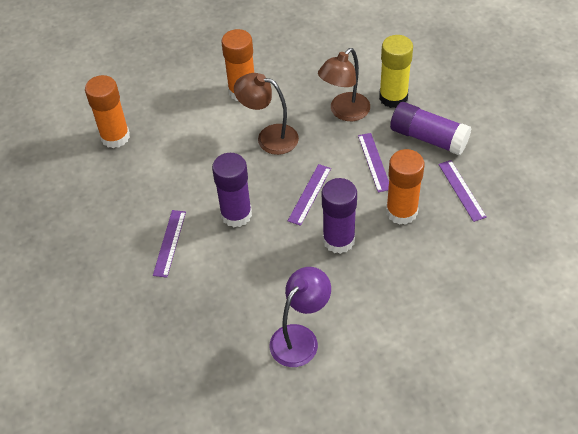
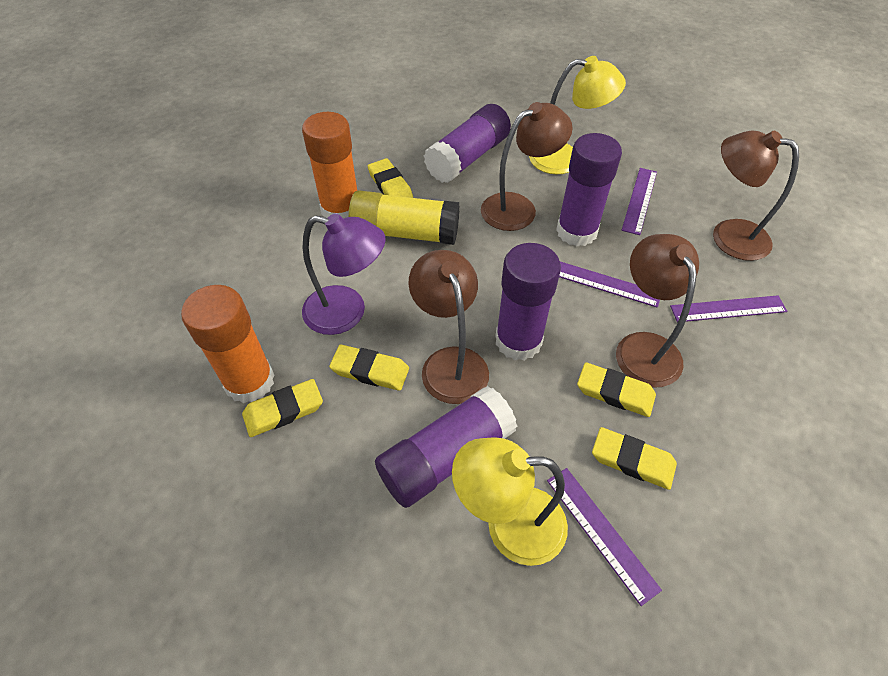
brown lamp: 2 -> 4
orange glue stick: 3 -> 2
purple glue stick: 3 -> 4
yellow eraser: 0 -> 5
yellow lamp: 0 -> 2

